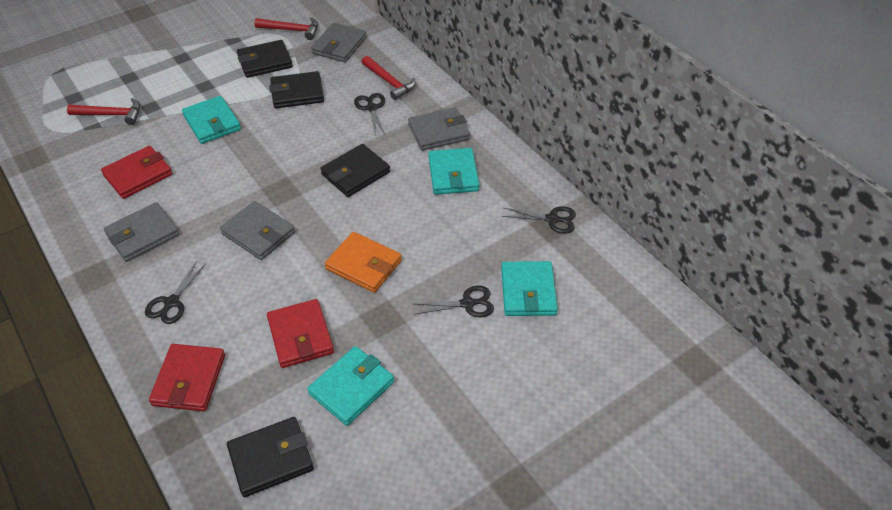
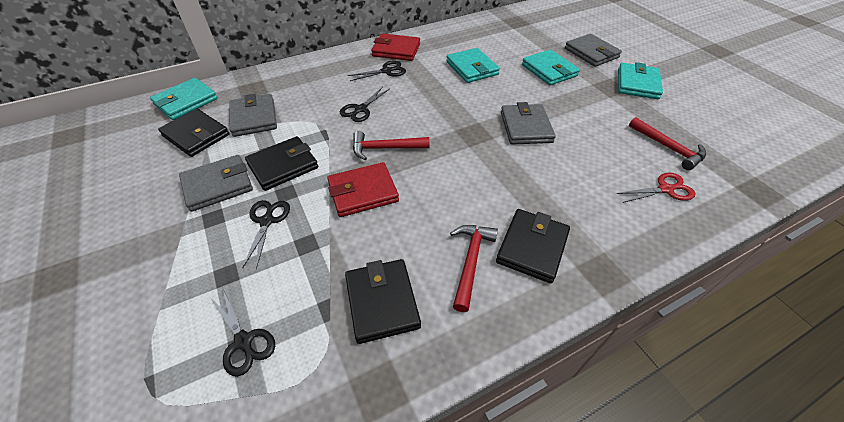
orange wallet: 1 -> 0
red scissors: 0 -> 1
red wallet: 3 -> 2

